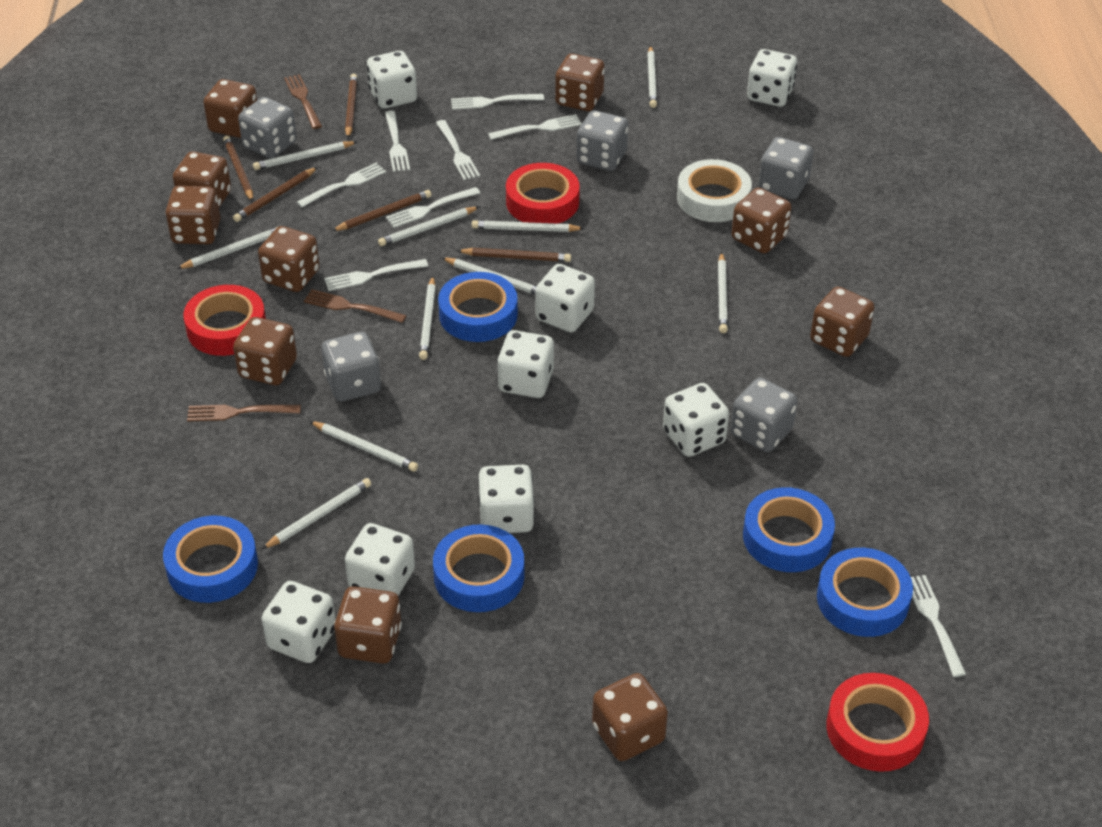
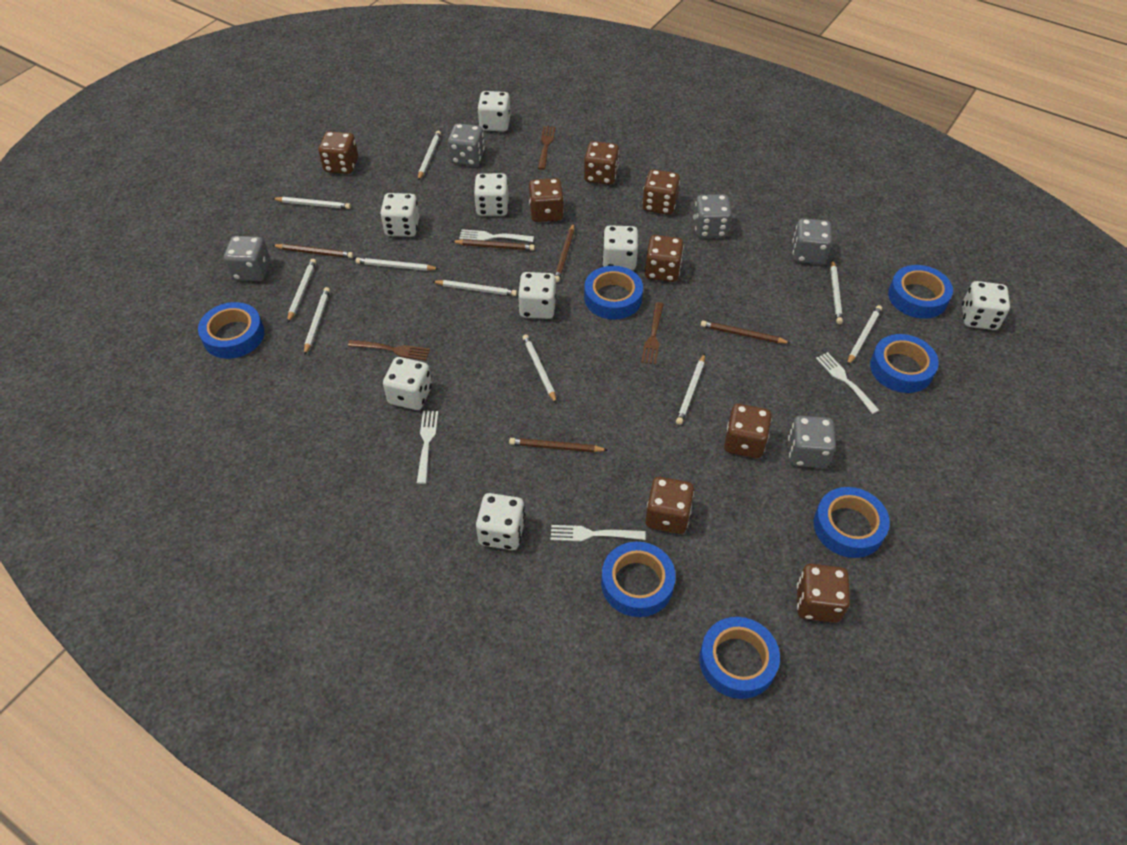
blue tape: 5 -> 7
brown dice: 10 -> 8
red tape: 3 -> 0
white fork: 8 -> 4
white tape: 1 -> 0

